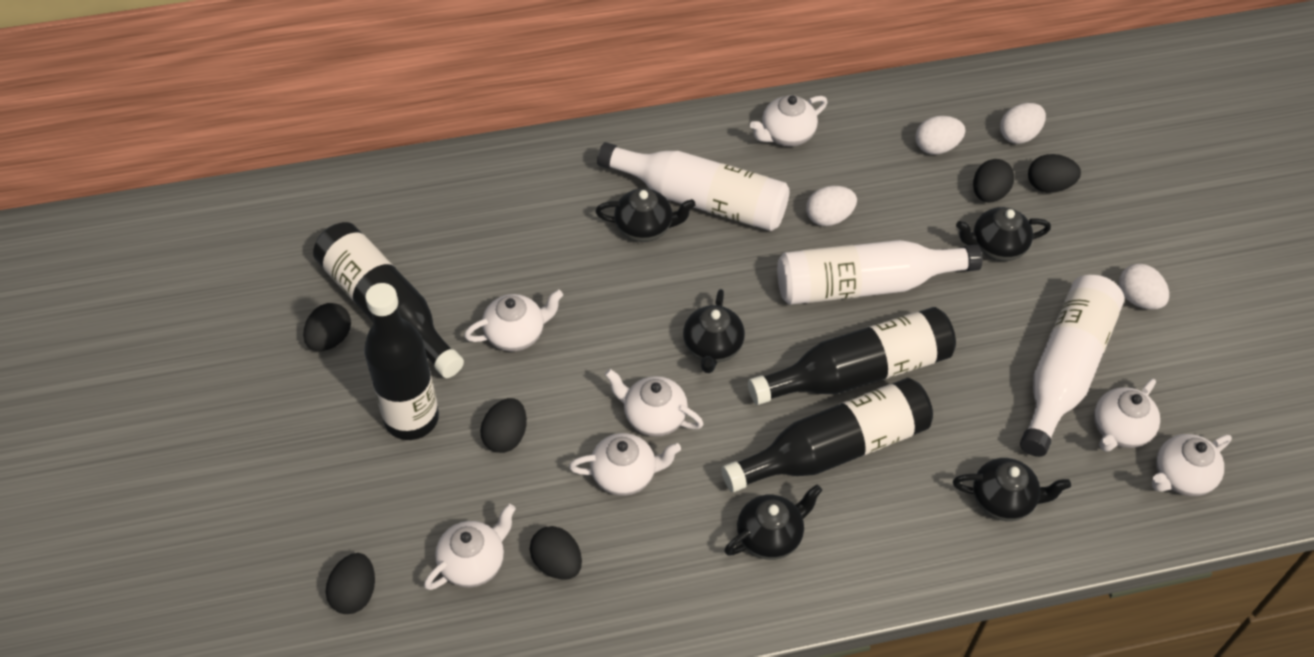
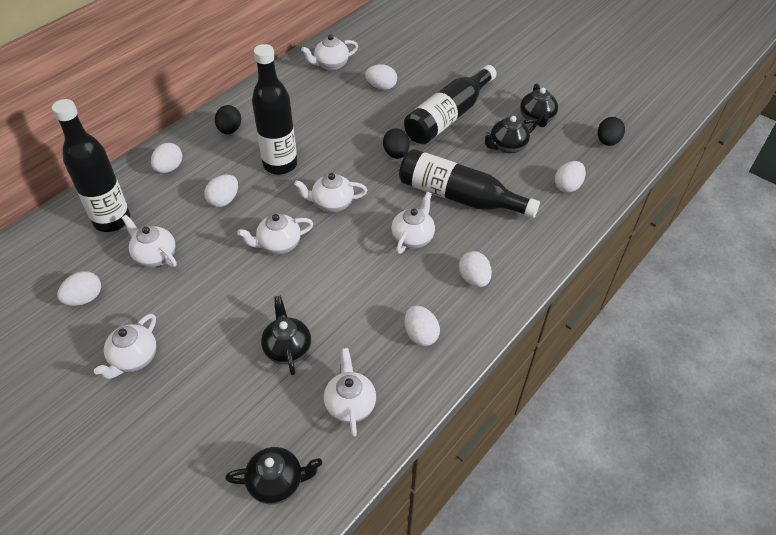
black egg: 6 -> 3
black teapot: 5 -> 4
white bottle: 3 -> 0
white egg: 4 -> 7

